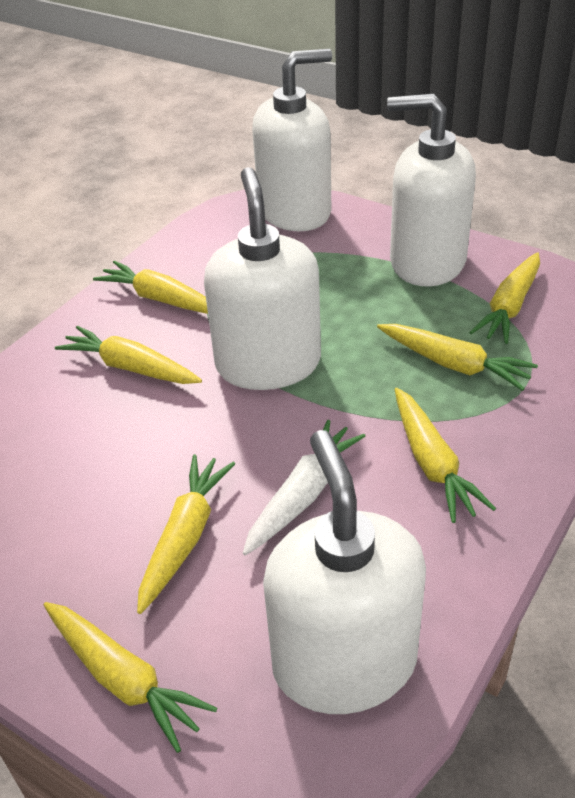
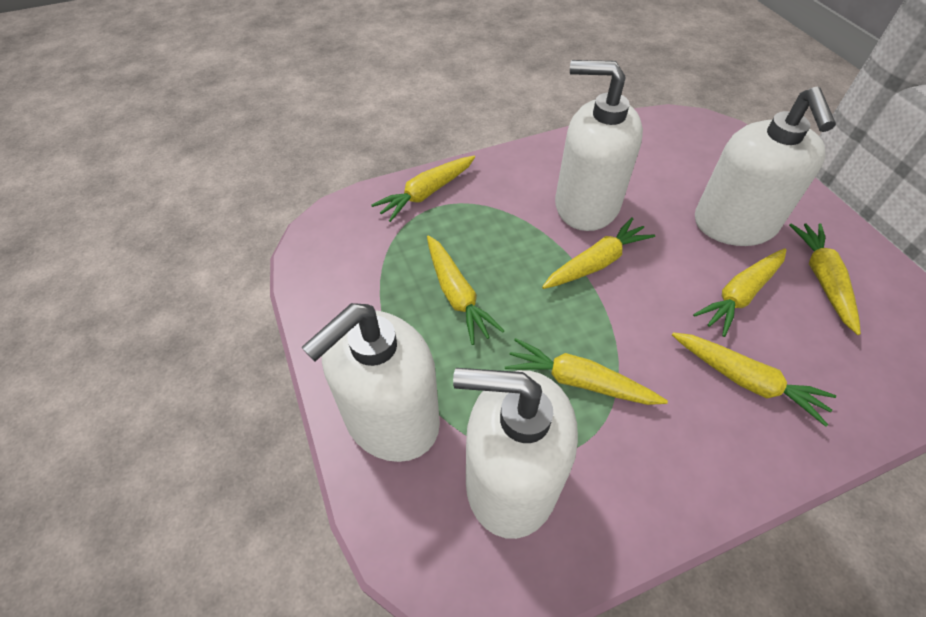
white carrot: 1 -> 0

